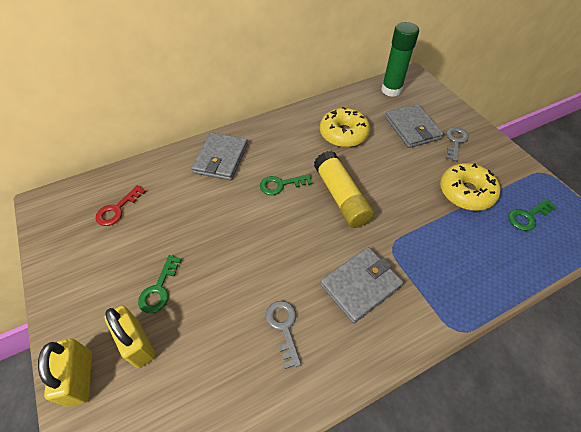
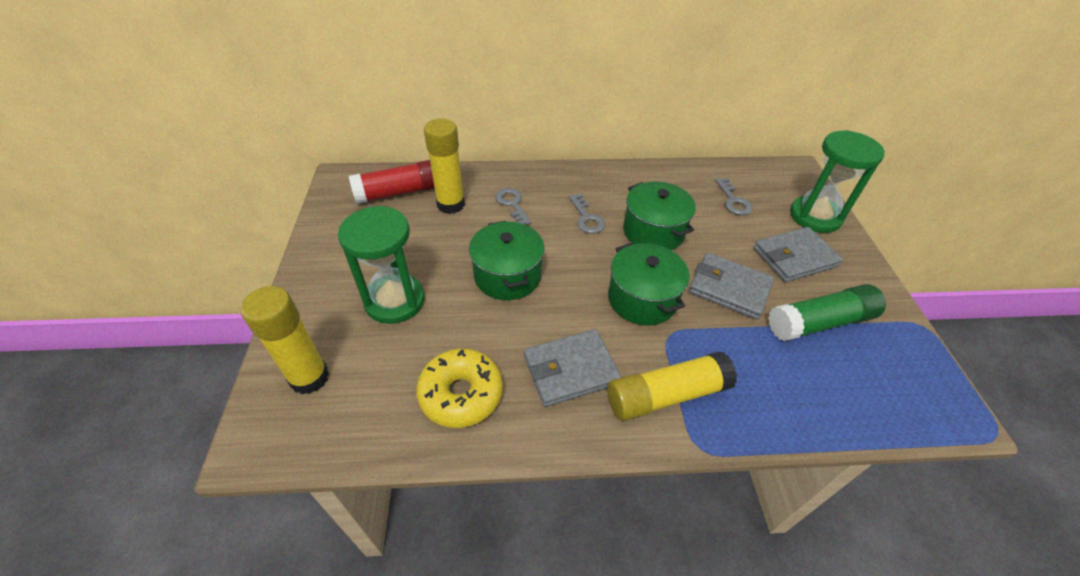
green hourglass: 0 -> 2
green key: 3 -> 0
green pot: 0 -> 3
grey key: 2 -> 3
red glue stick: 0 -> 1
red key: 1 -> 0
yellow donut: 2 -> 1
yellow glue stick: 1 -> 3
yellow padlock: 2 -> 0

